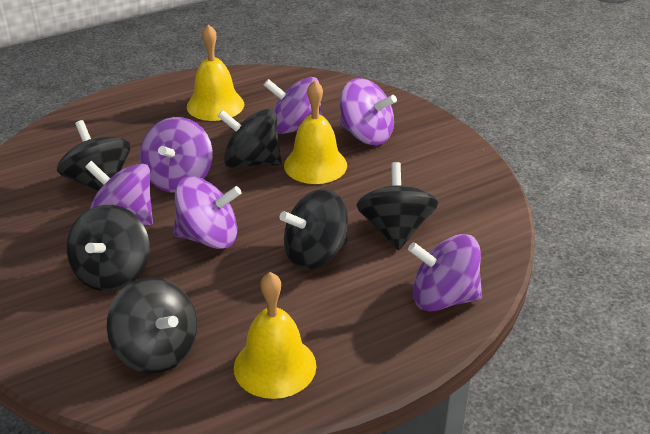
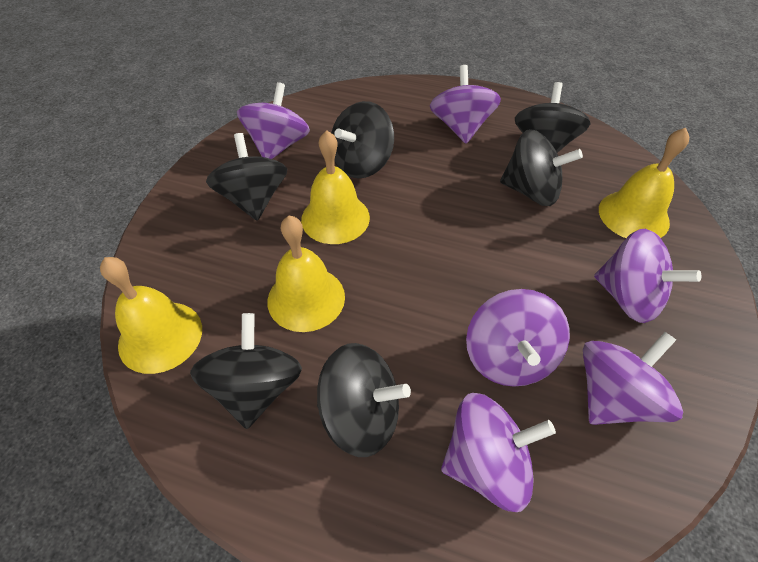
yellow bell: 3 -> 4

